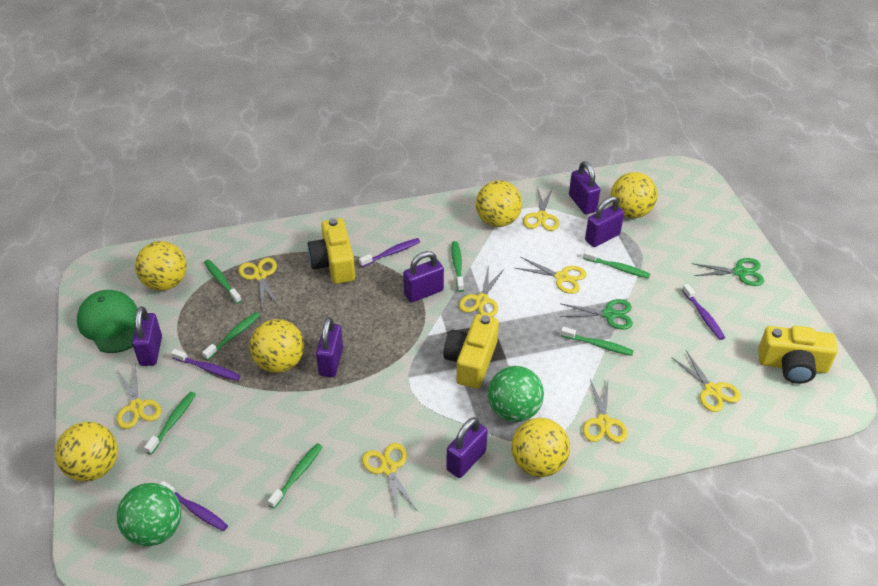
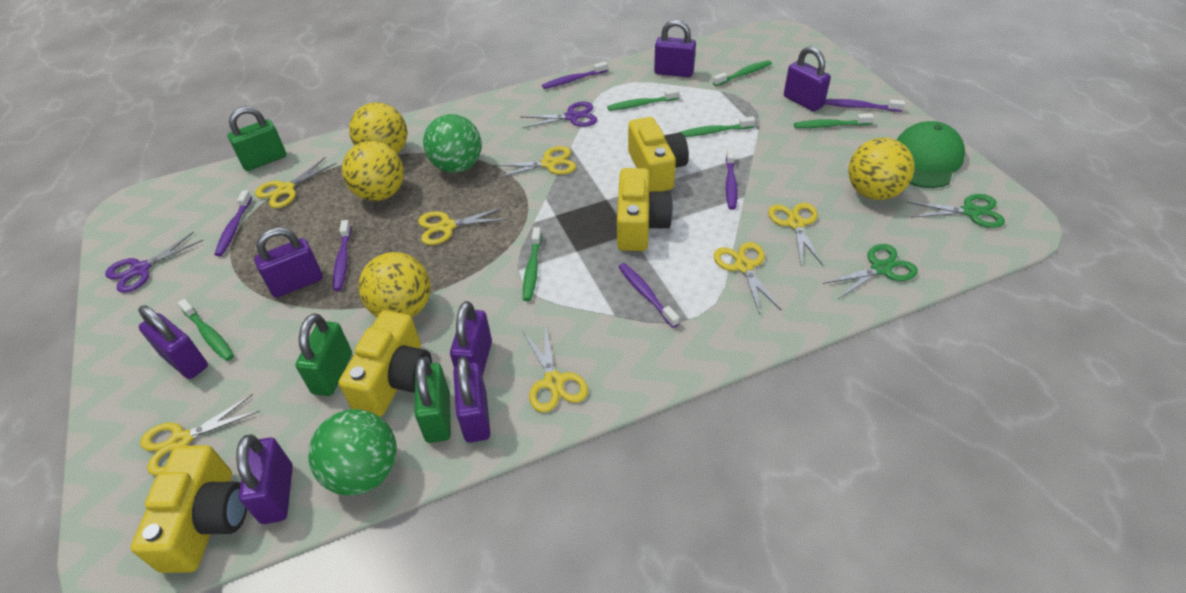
green padlock: 0 -> 3
green toothbrush: 7 -> 6
purple padlock: 6 -> 7
purple scissors: 0 -> 2
purple toothbrush: 4 -> 6
yellow ball: 6 -> 4
yellow camera: 3 -> 4
yellow scissors: 8 -> 7

